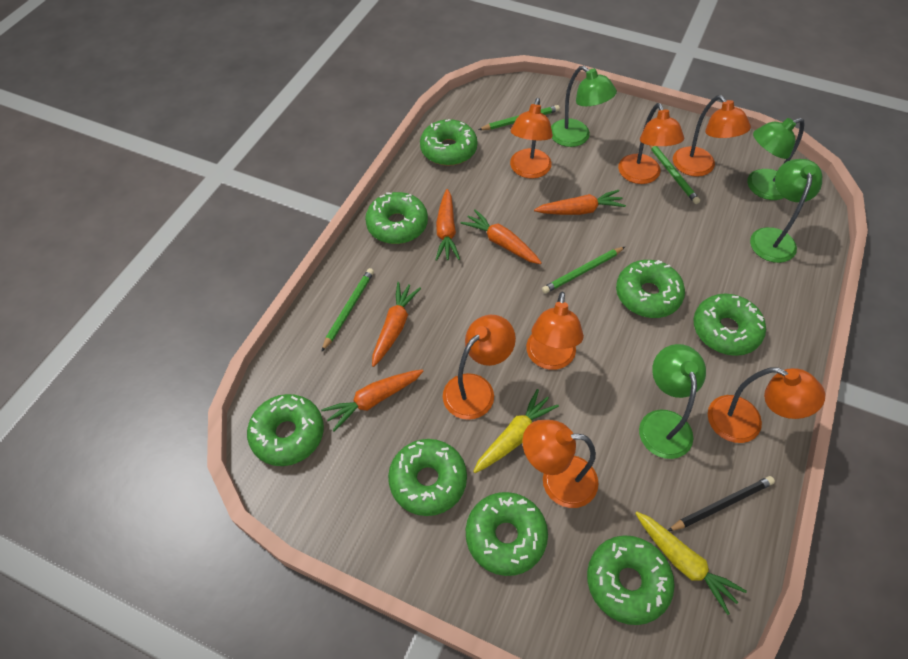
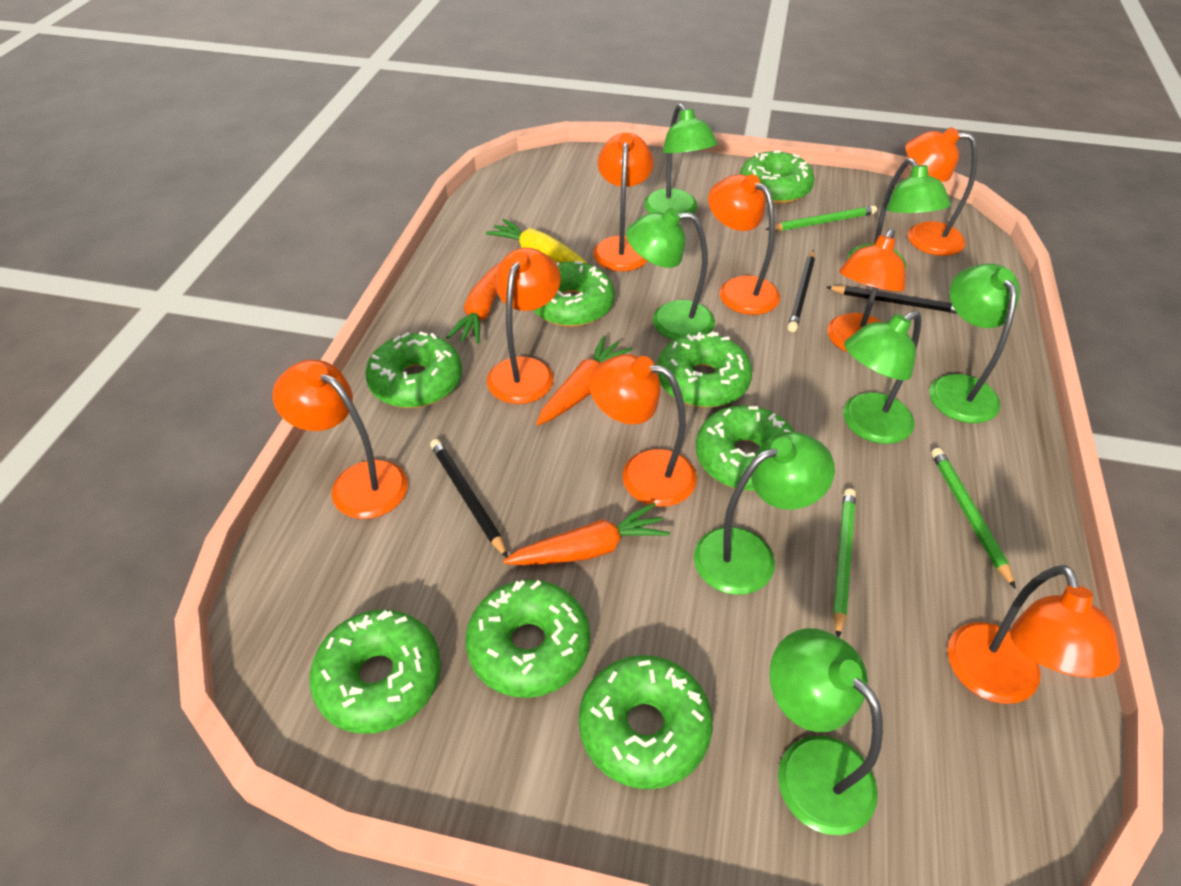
black pencil: 1 -> 3
green lamp: 4 -> 7
green pencil: 4 -> 3
orange carrot: 5 -> 3
orange lamp: 7 -> 8
yellow carrot: 2 -> 1

